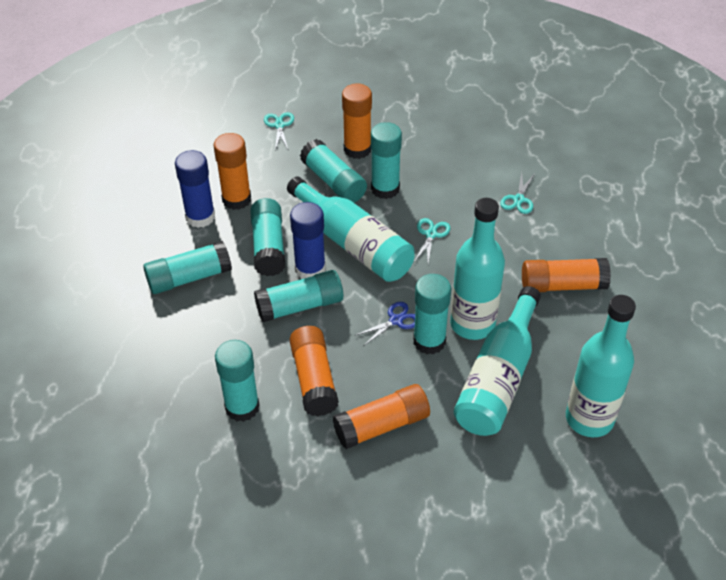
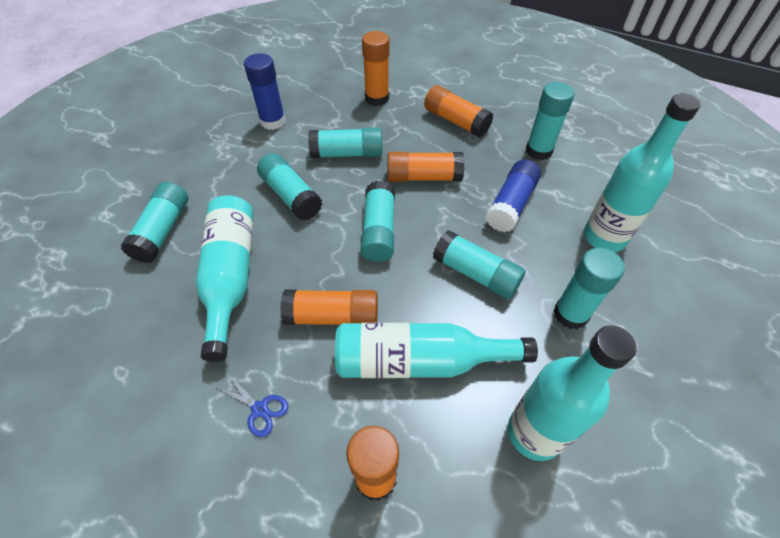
turquoise scissors: 3 -> 0

